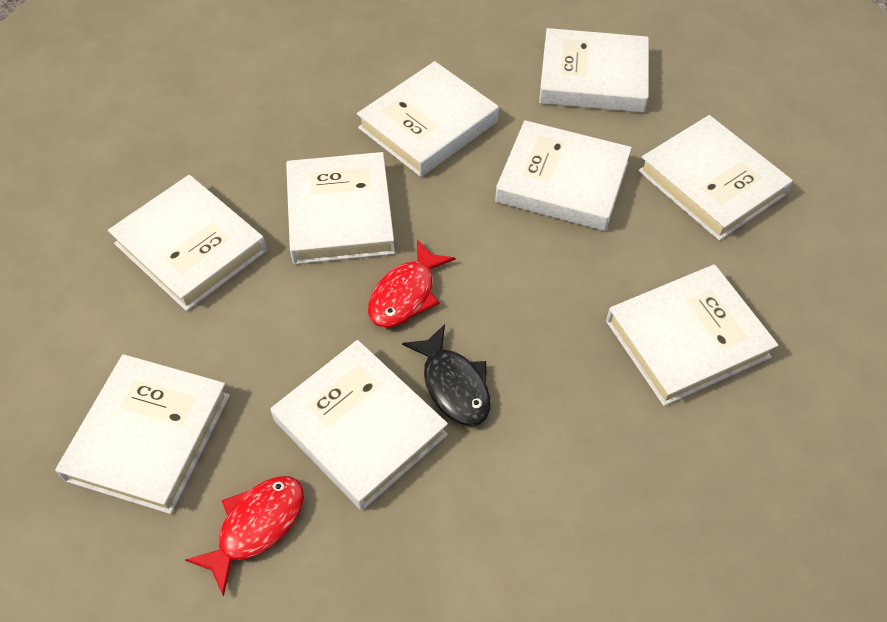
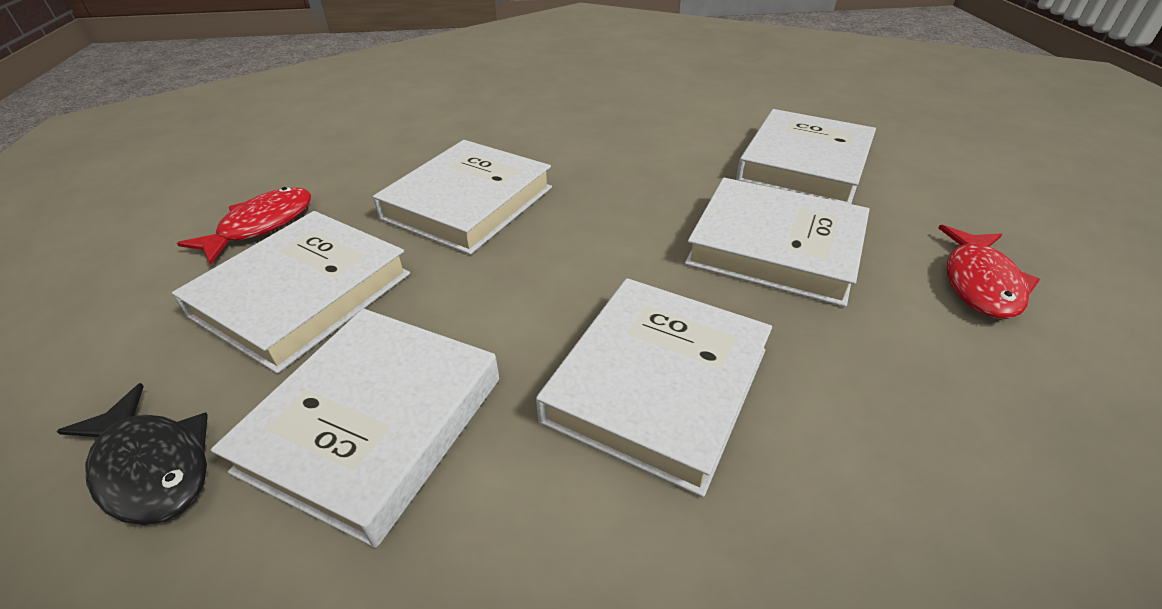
white book: 9 -> 6

